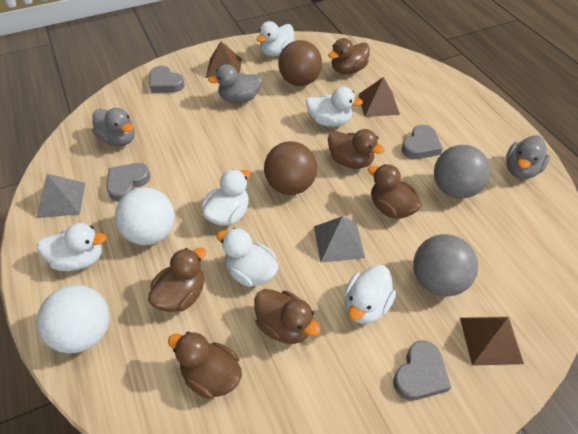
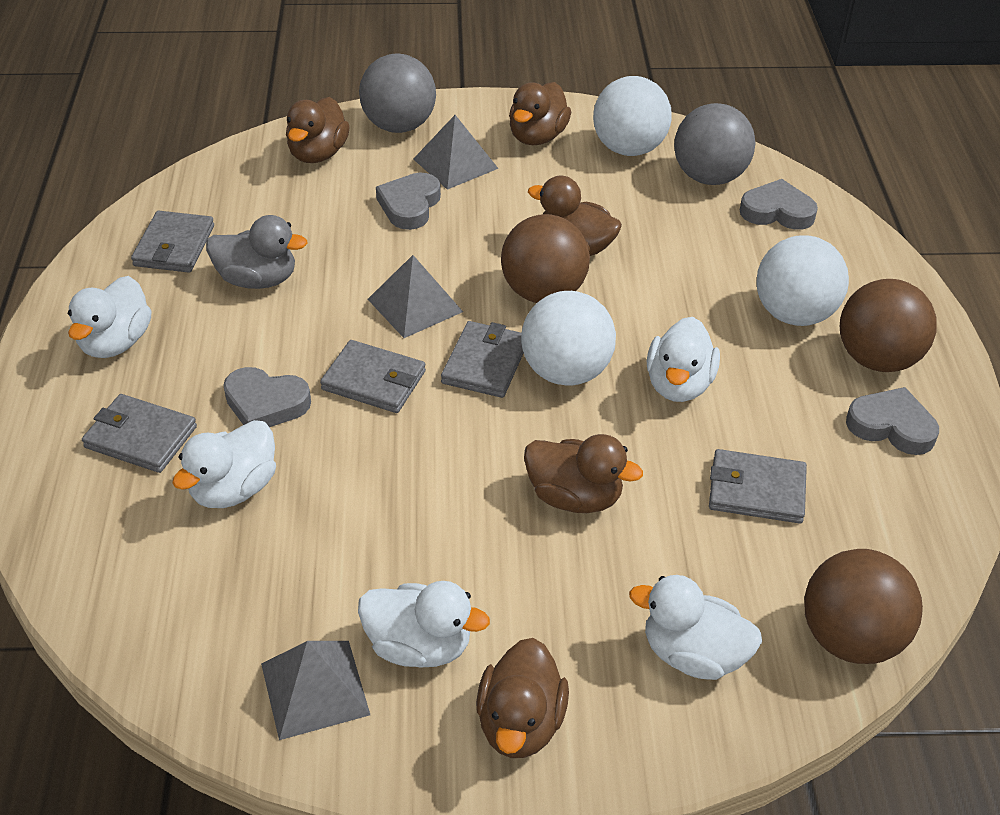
brown ball: 2 -> 3
brown duck: 6 -> 5
brown pyramid: 3 -> 0
grey duck: 3 -> 1
grey pyramid: 2 -> 3
grey wallet: 0 -> 5
white ball: 2 -> 3
white duck: 6 -> 5

